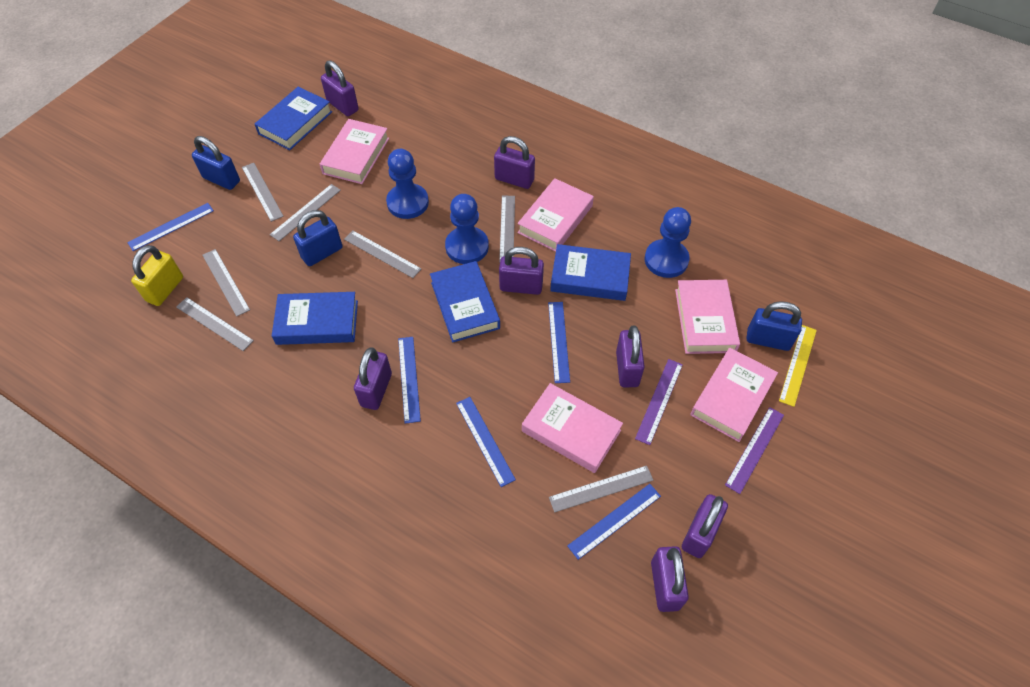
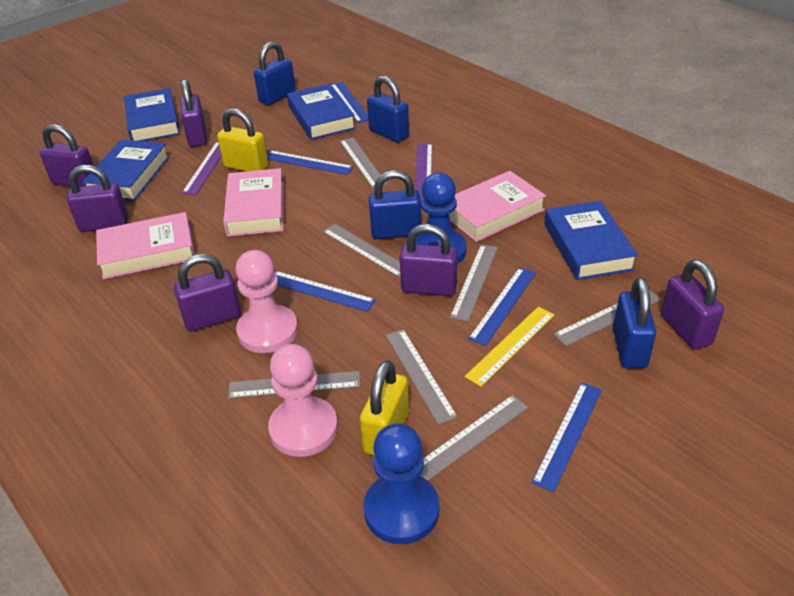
blue padlock: 3 -> 4
blue pawn: 3 -> 2
pink book: 5 -> 3
pink pawn: 0 -> 2
purple padlock: 7 -> 6
yellow padlock: 1 -> 2

